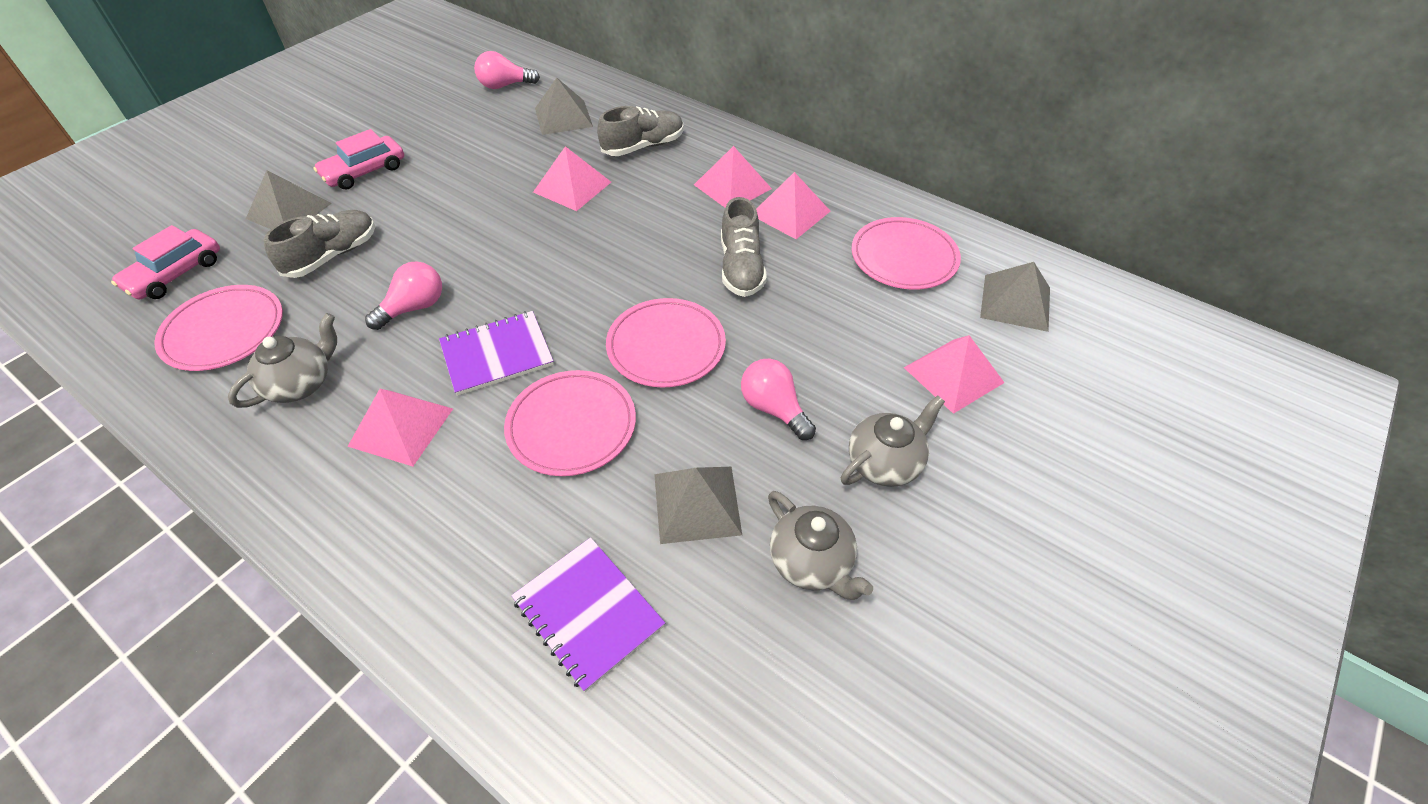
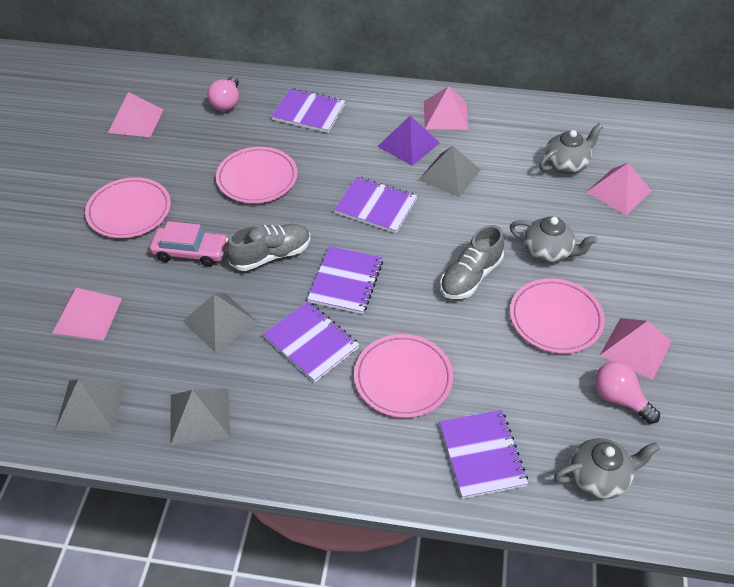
grey shoe: 3 -> 2
pink car: 2 -> 1
pink light bulb: 3 -> 2
purple notebook: 2 -> 5
purple pyramid: 0 -> 1

